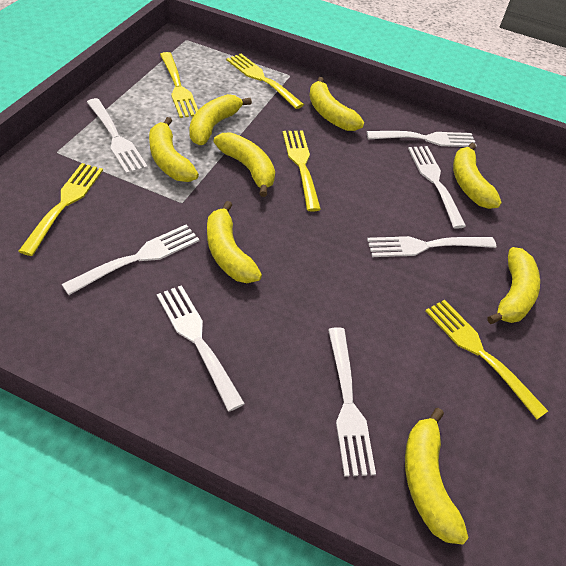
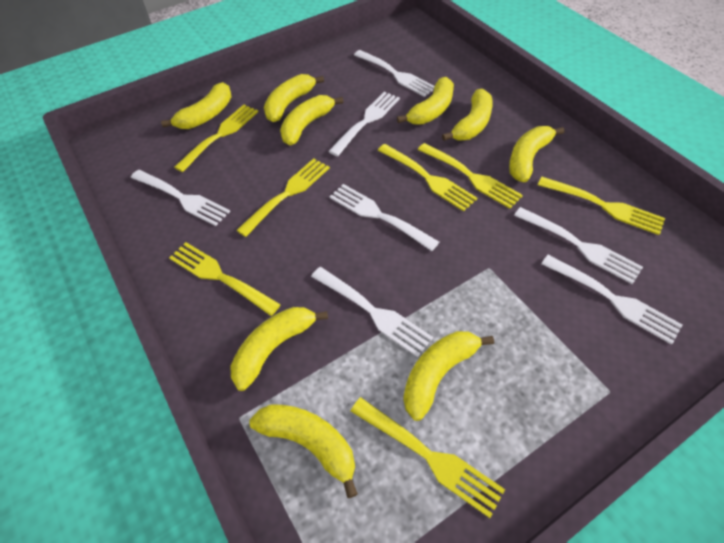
yellow banana: 8 -> 9
yellow fork: 5 -> 7

